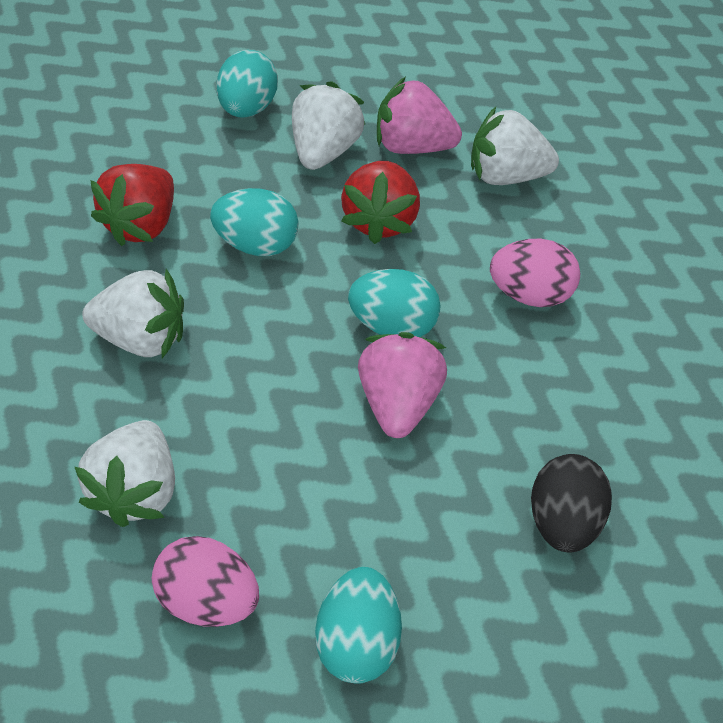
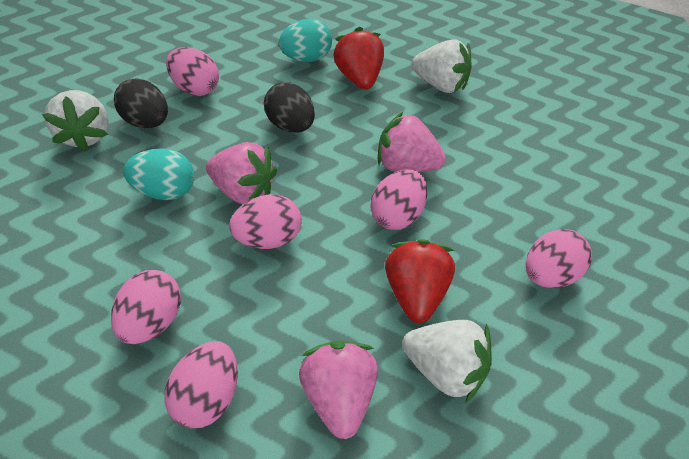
black egg: 1 -> 2
pink egg: 2 -> 6
pink strawberry: 2 -> 3
turquoise egg: 4 -> 2
white strawberry: 4 -> 3

